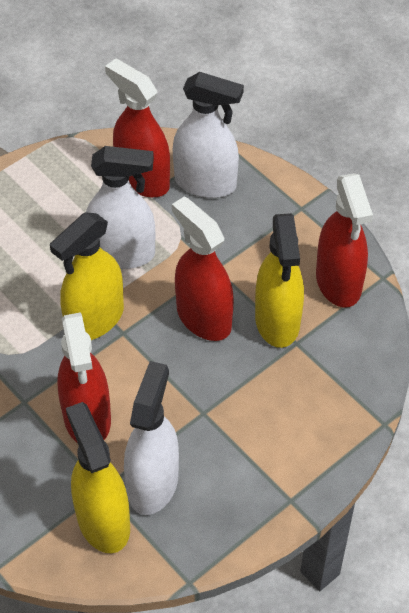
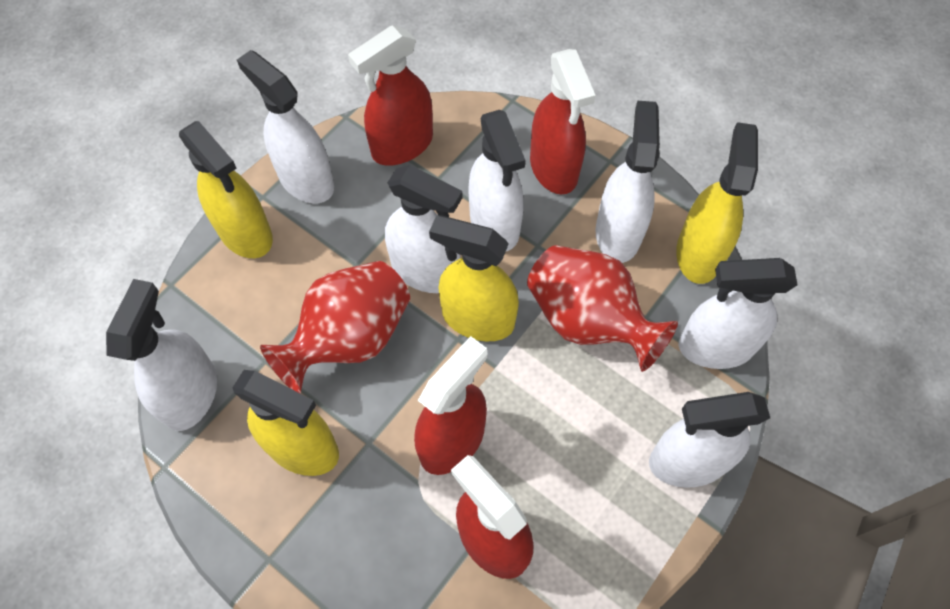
red vase: 0 -> 2
white spray bottle: 3 -> 7
yellow spray bottle: 3 -> 4

